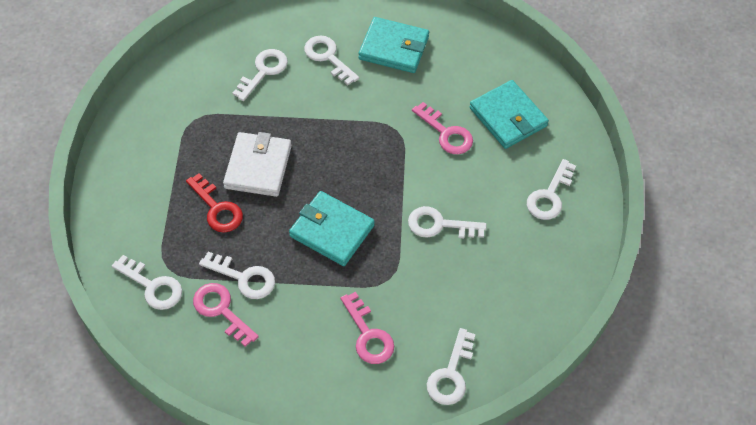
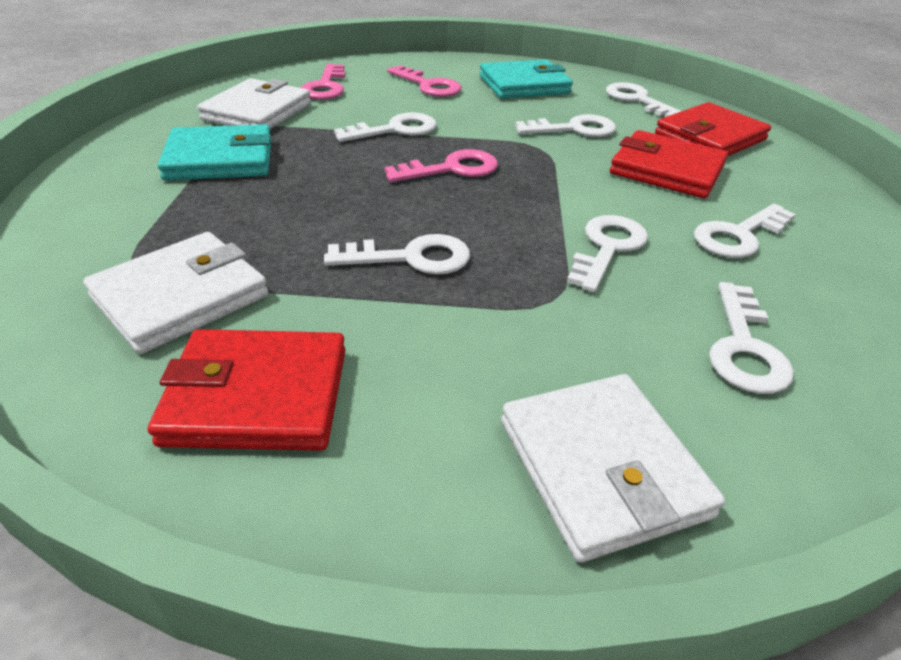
red key: 1 -> 0
red wallet: 0 -> 3
turquoise wallet: 3 -> 2
white wallet: 1 -> 3

